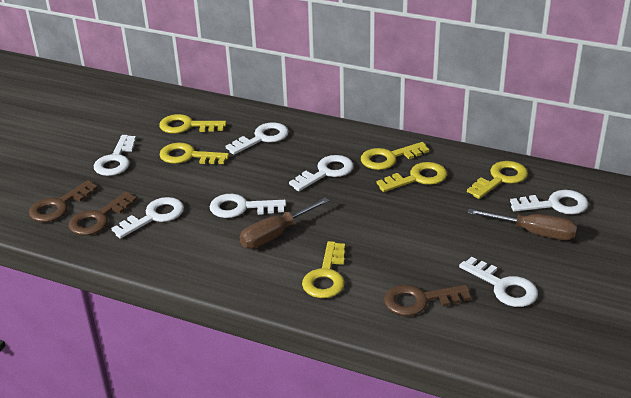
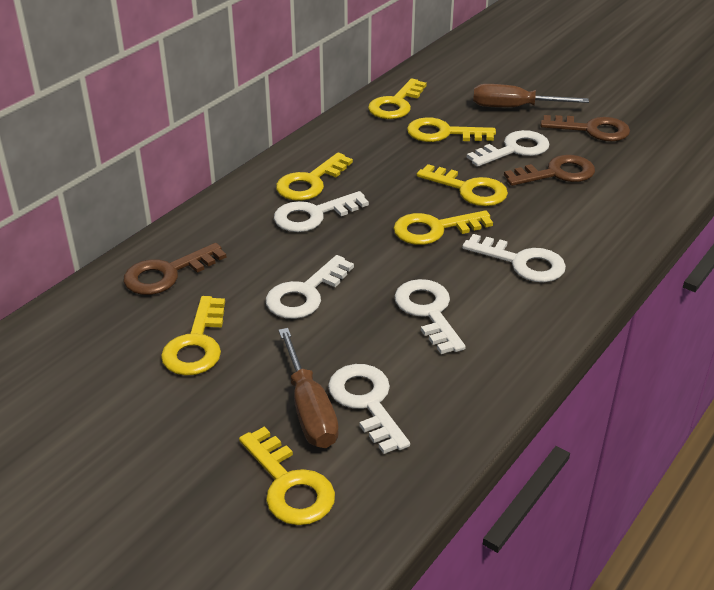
white key: 7 -> 6
yellow key: 6 -> 7

